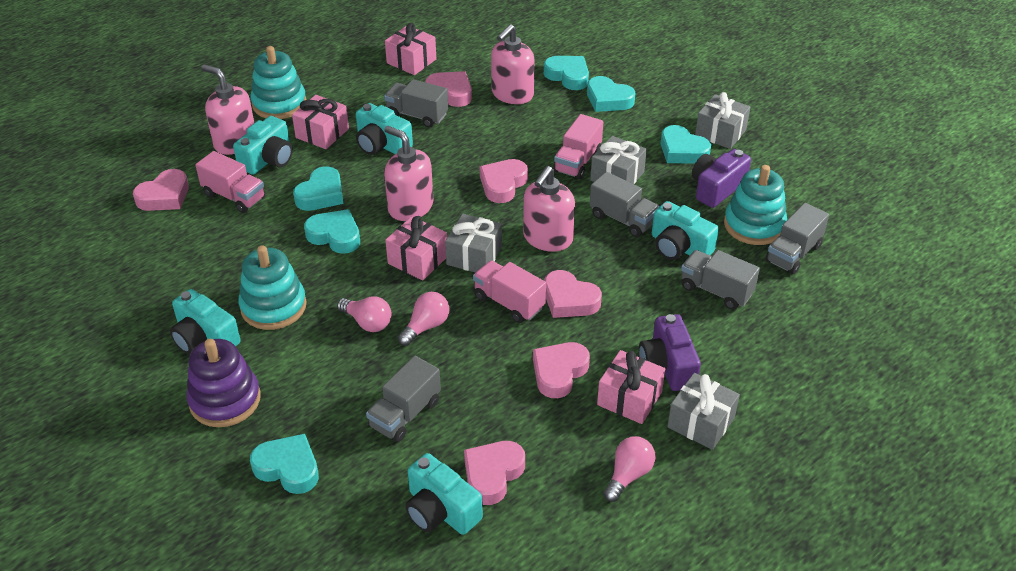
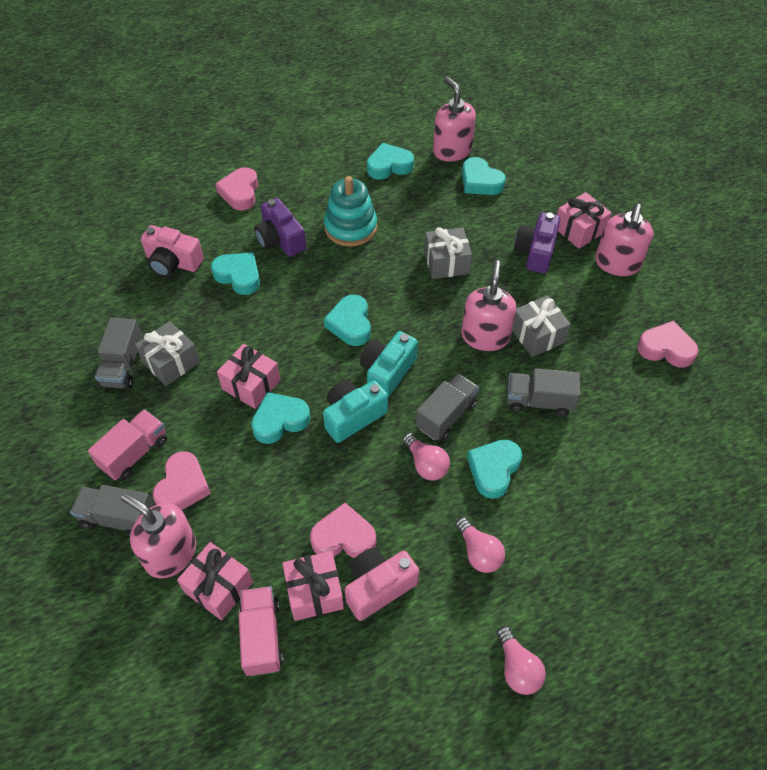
grey gift: 4 -> 3
grey truck: 5 -> 4
pink camera: 0 -> 2
pink heart: 6 -> 4
pink truck: 3 -> 2
purple stacking toy: 1 -> 0
turquoise camera: 5 -> 2
turquoise stacking toy: 3 -> 1

